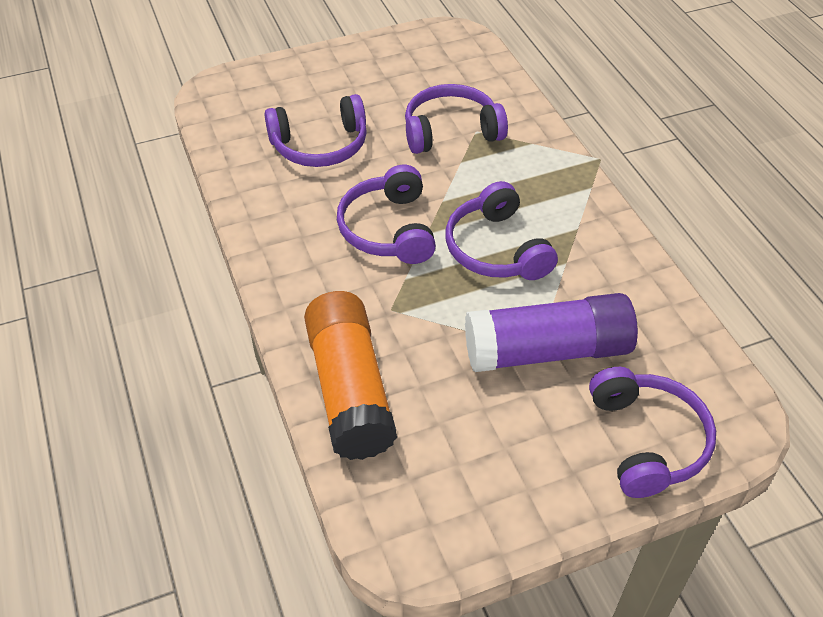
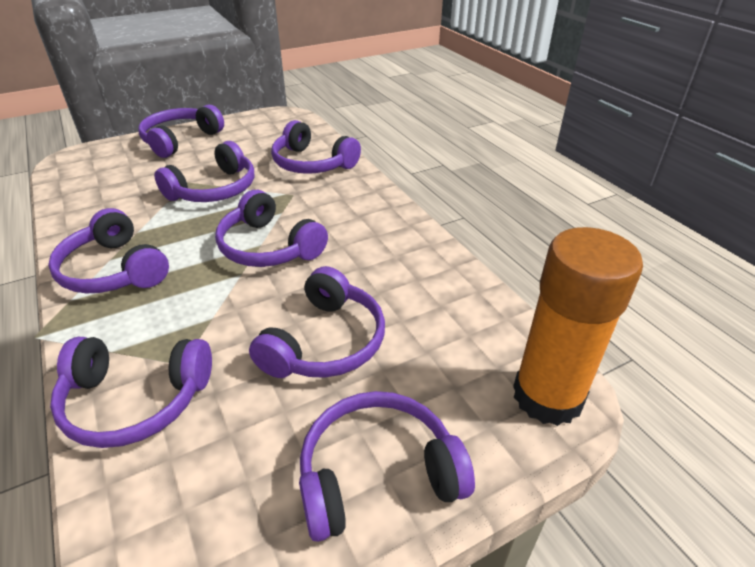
purple glue stick: 1 -> 0
purple headphones: 5 -> 8

